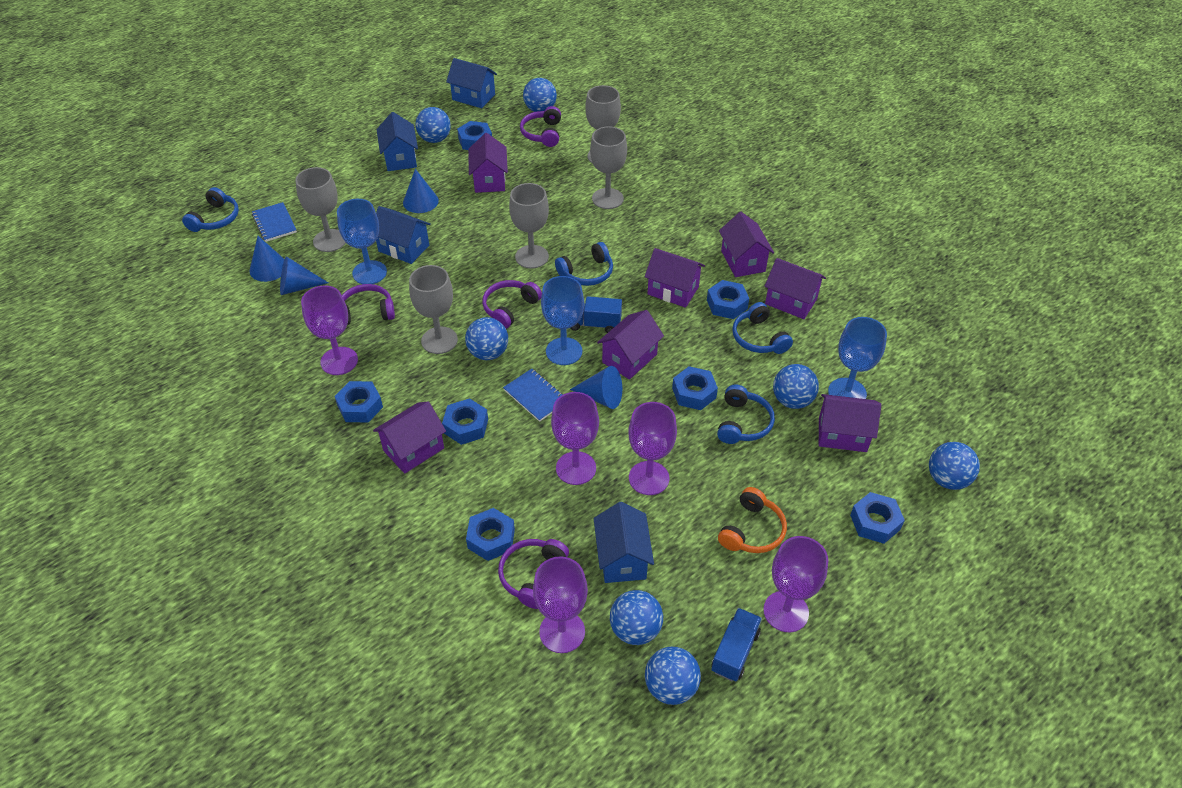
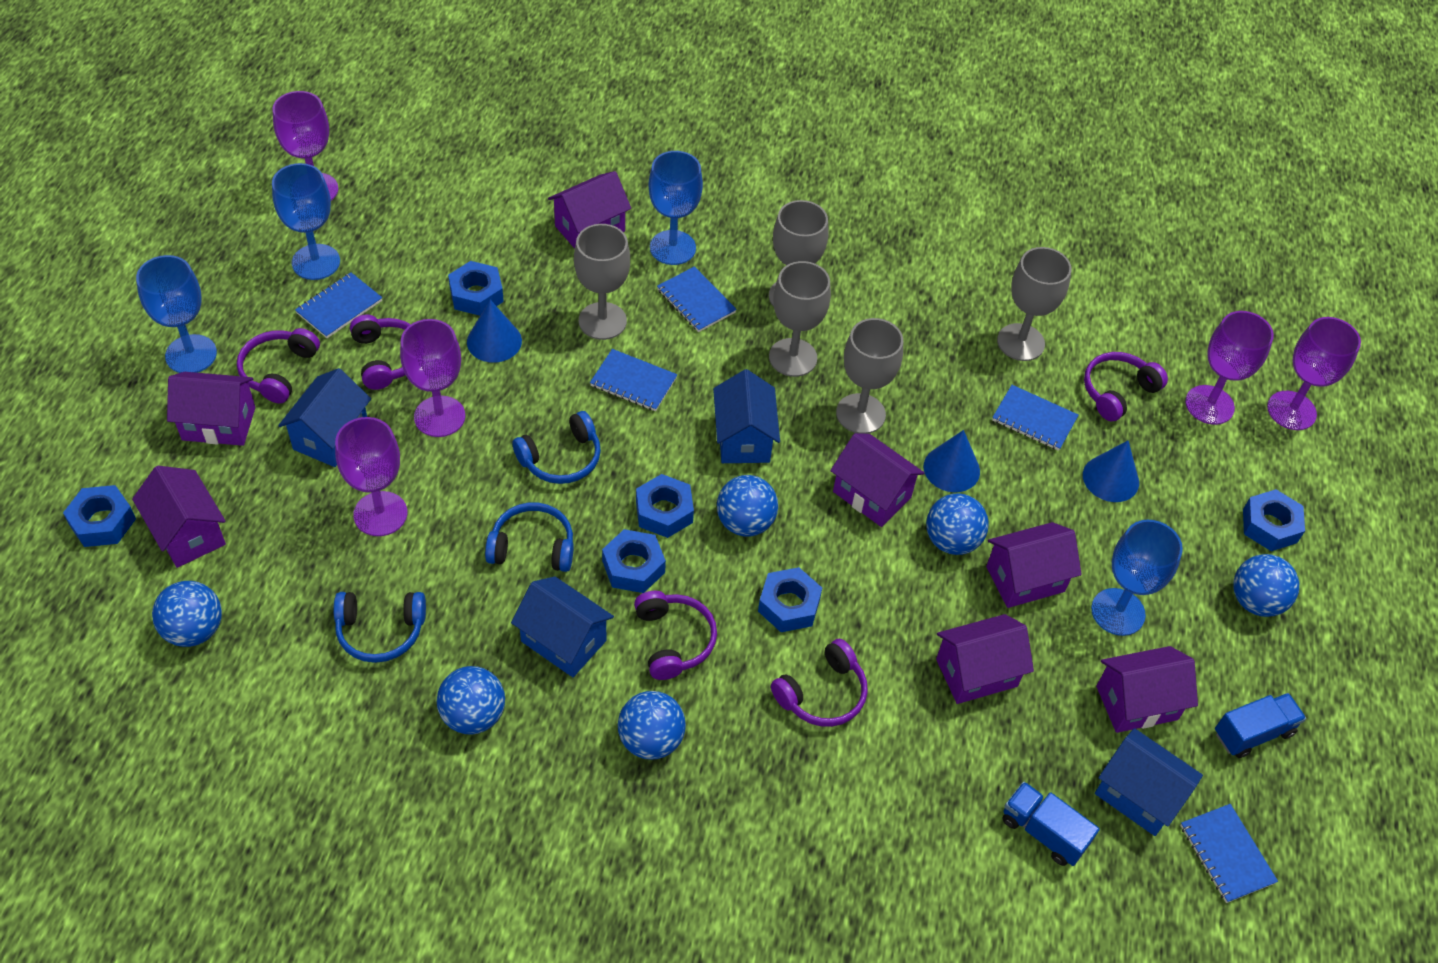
blue ball: 7 -> 6
blue cone: 4 -> 3
blue goblet: 3 -> 4
blue headphones: 4 -> 3
blue notebook: 2 -> 5
blue nut: 7 -> 6
orange headphones: 1 -> 0
purple headphones: 4 -> 5

